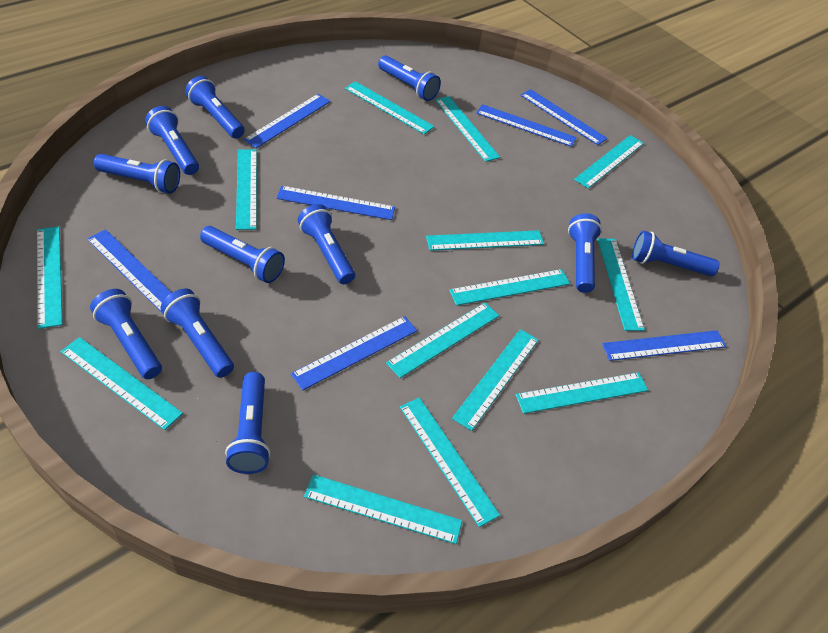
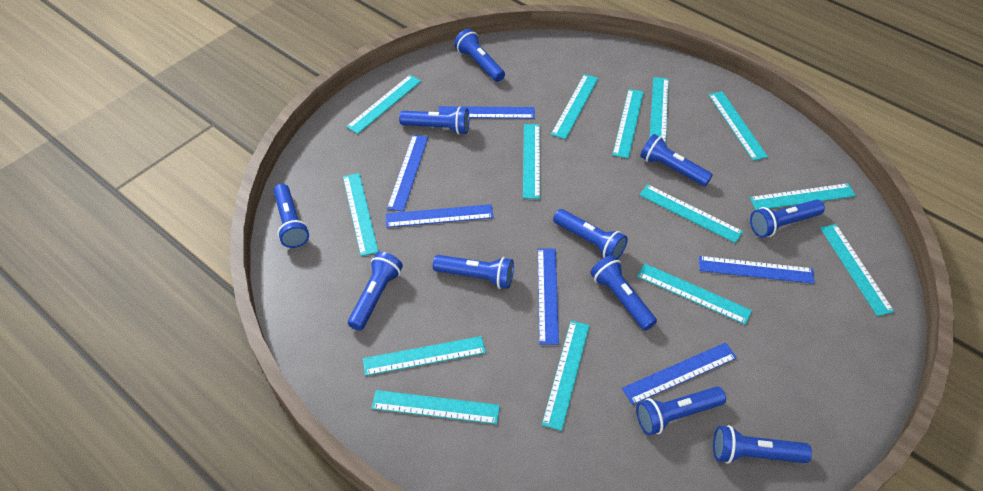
blue ruler: 7 -> 6

